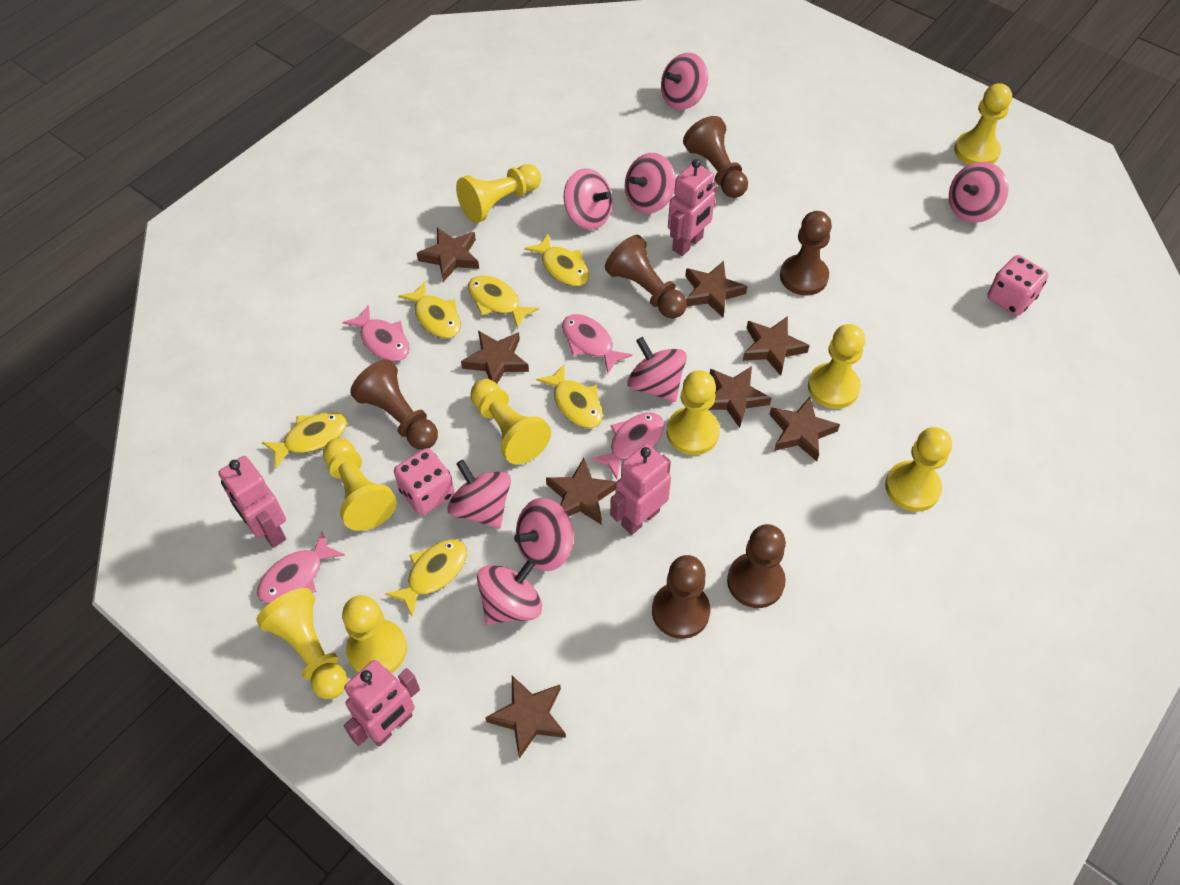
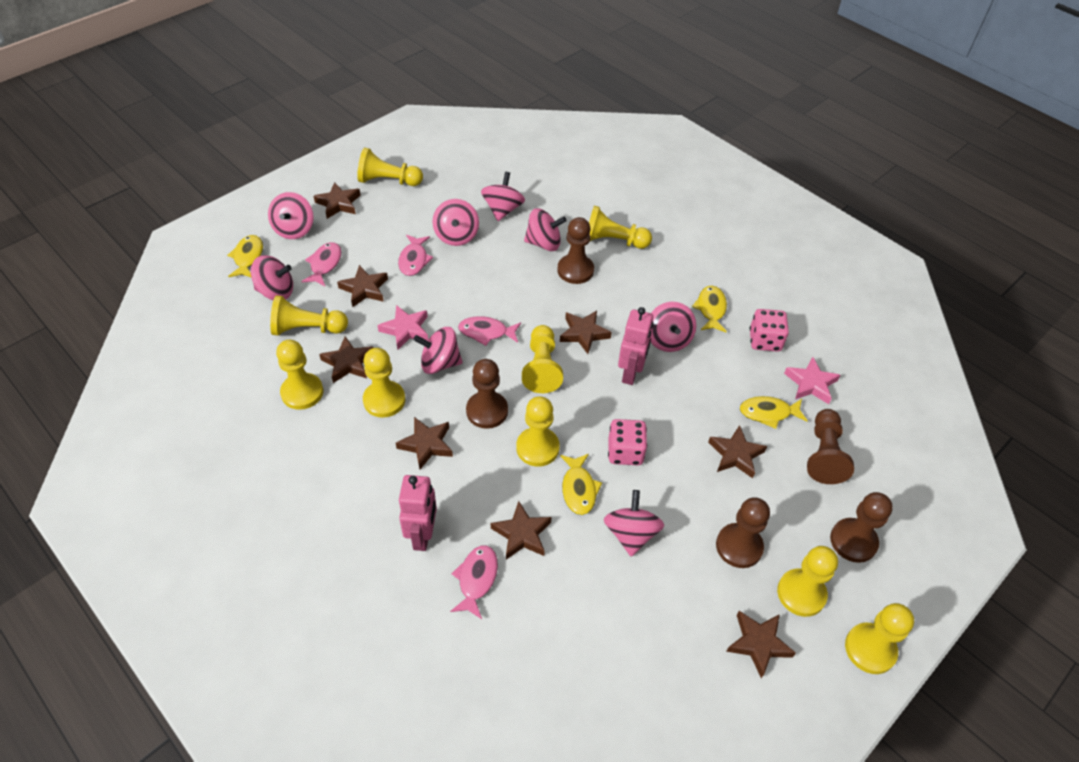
brown pawn: 6 -> 5
pink robot: 4 -> 2
pink star: 0 -> 2
yellow fish: 6 -> 4

